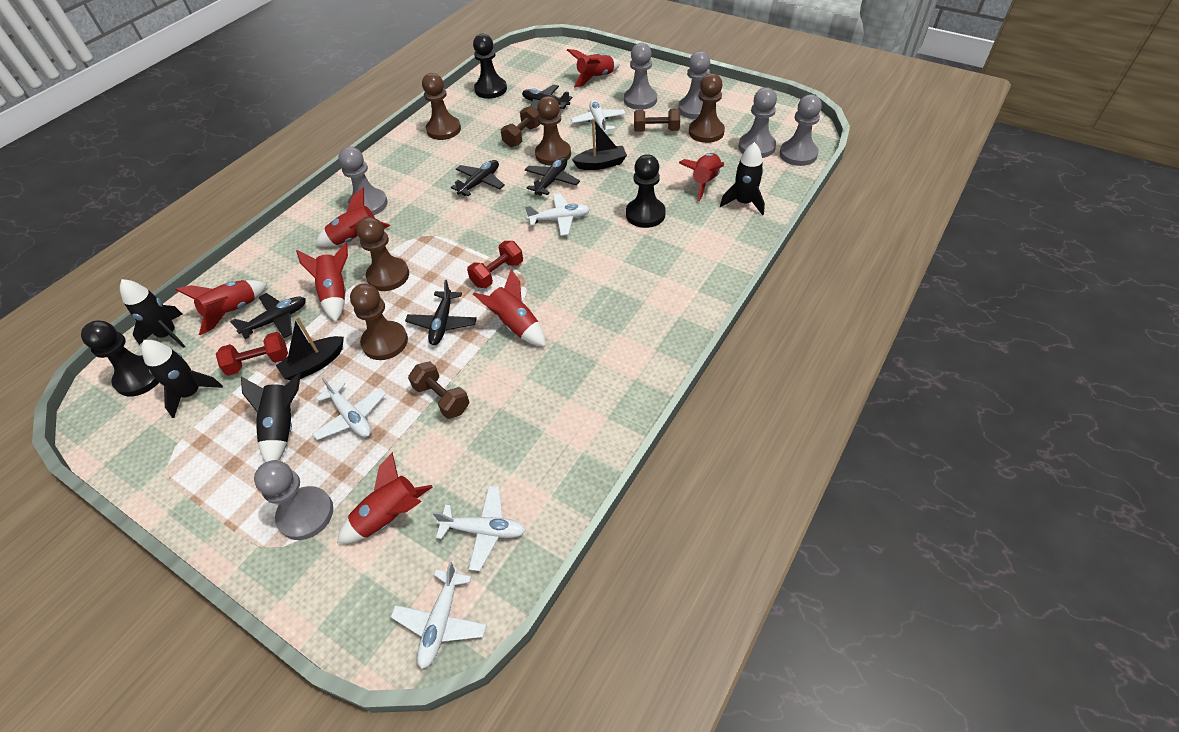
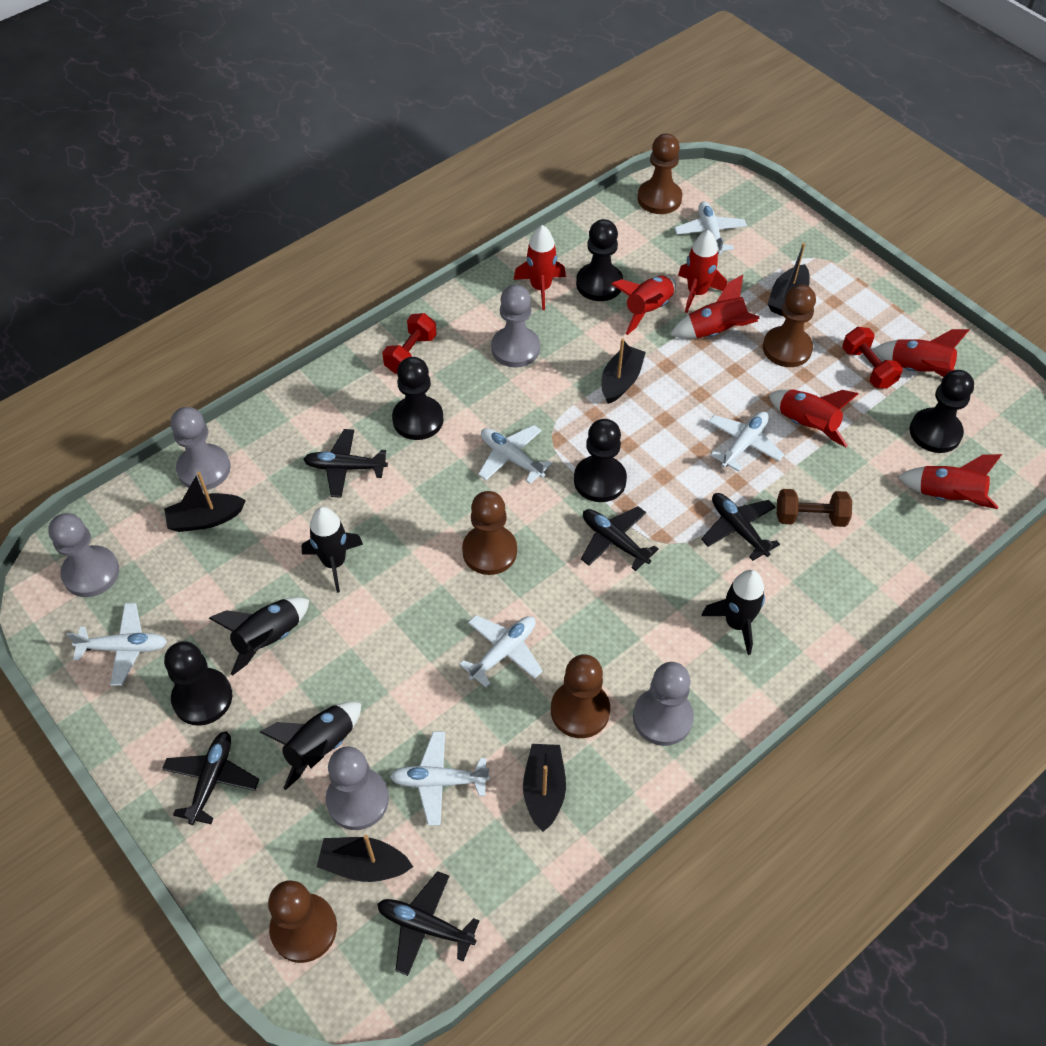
black boat: 2 -> 5
black pawn: 3 -> 5
brown dumbbell: 3 -> 1
grey pawn: 6 -> 5
white plane: 5 -> 6

